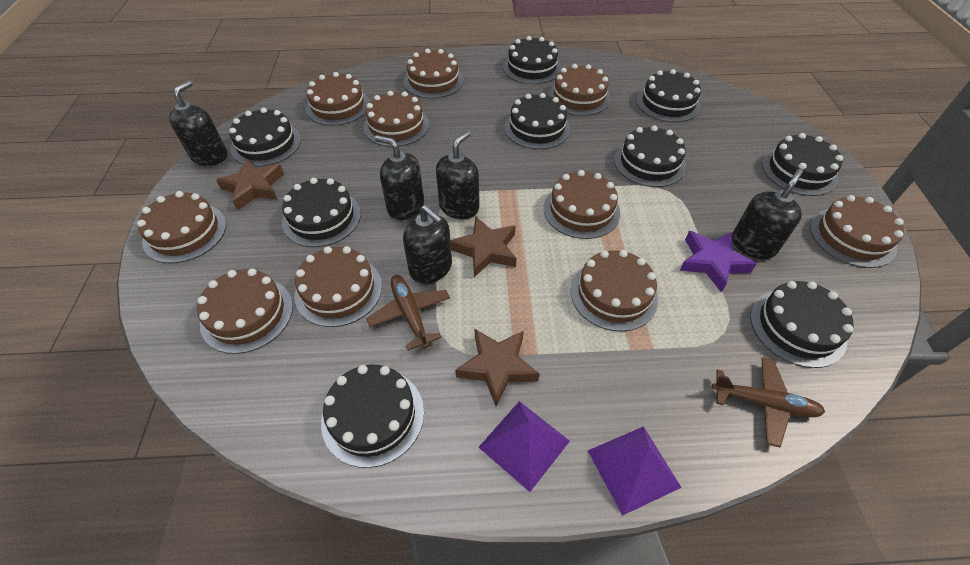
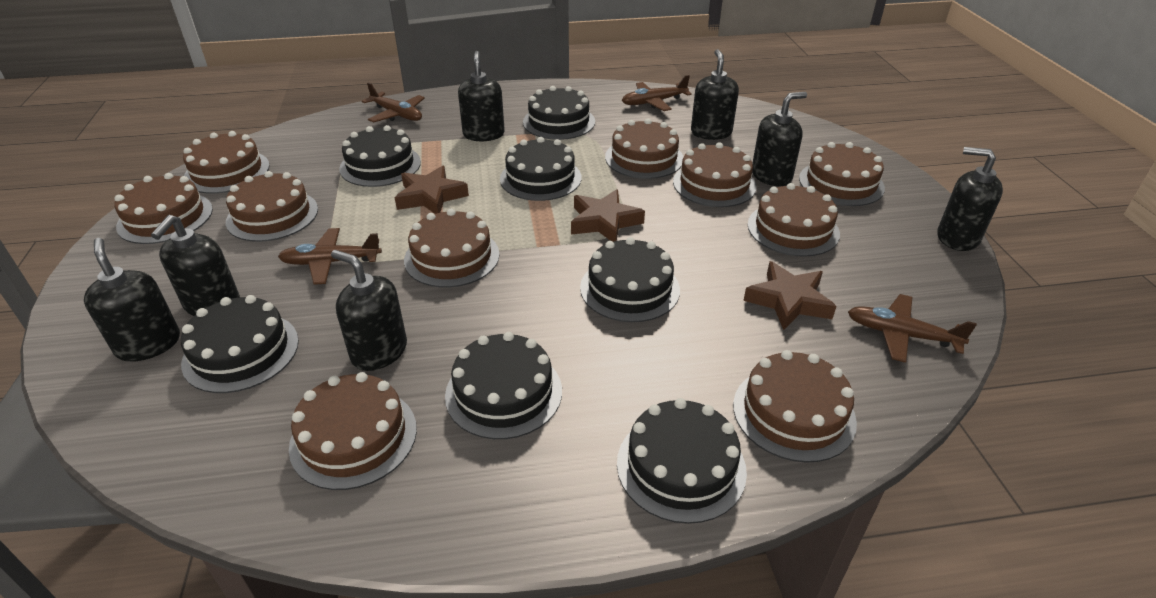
black cake: 9 -> 7
black soap dispenser: 5 -> 7
brown plane: 2 -> 4
purple pyramid: 2 -> 0
purple star: 1 -> 0

